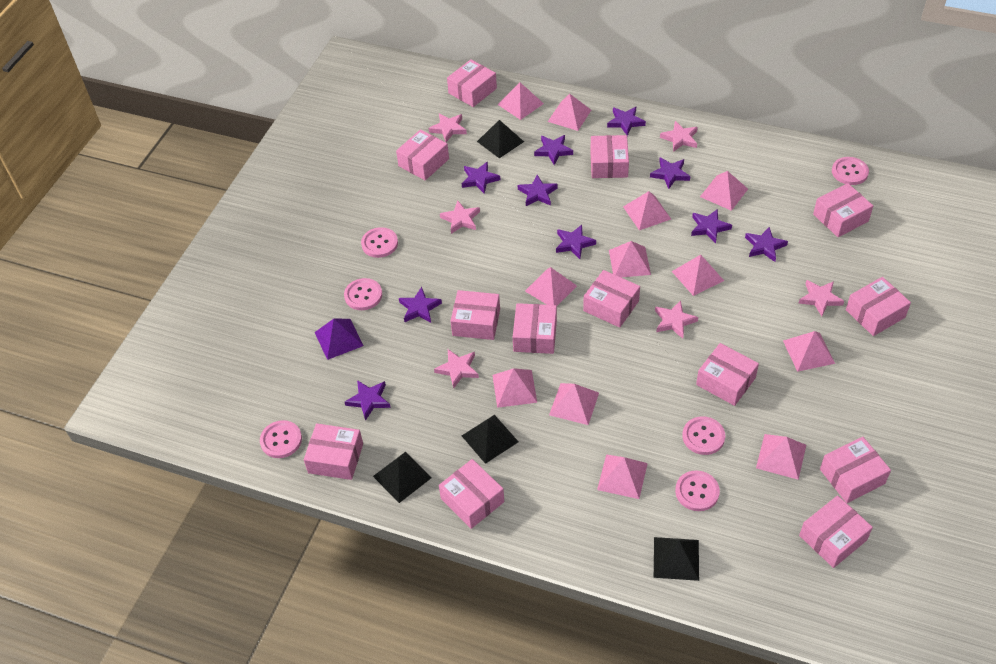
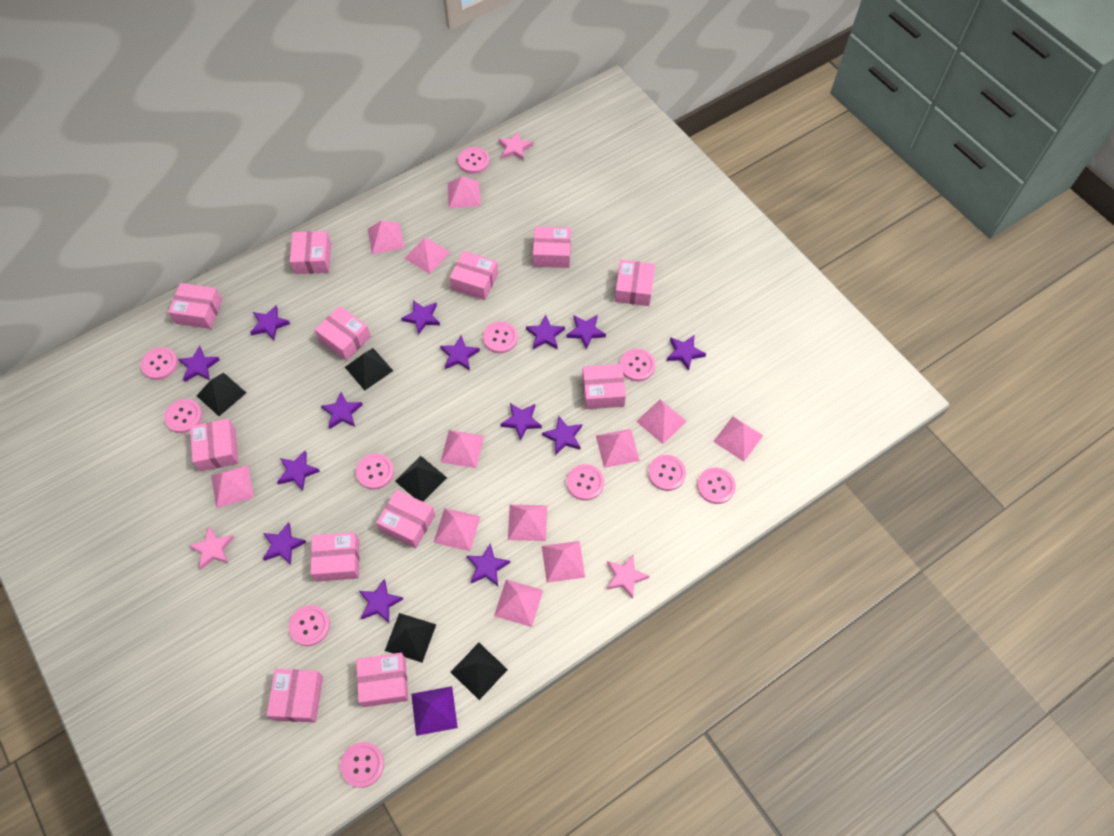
black pyramid: 4 -> 5
pink box: 13 -> 12
pink button: 6 -> 11
pink star: 6 -> 3
purple star: 10 -> 14

